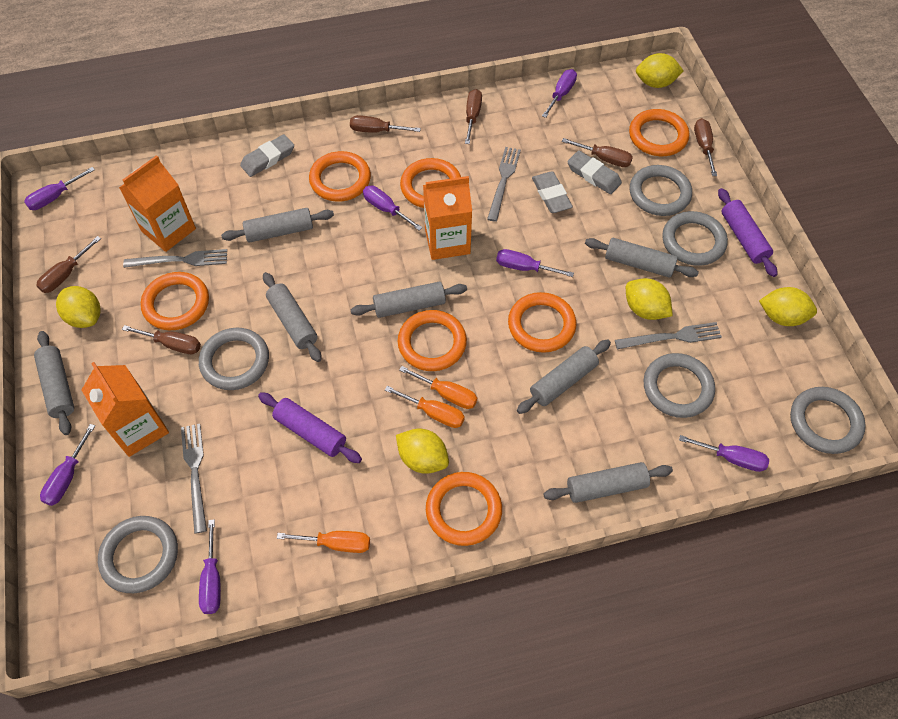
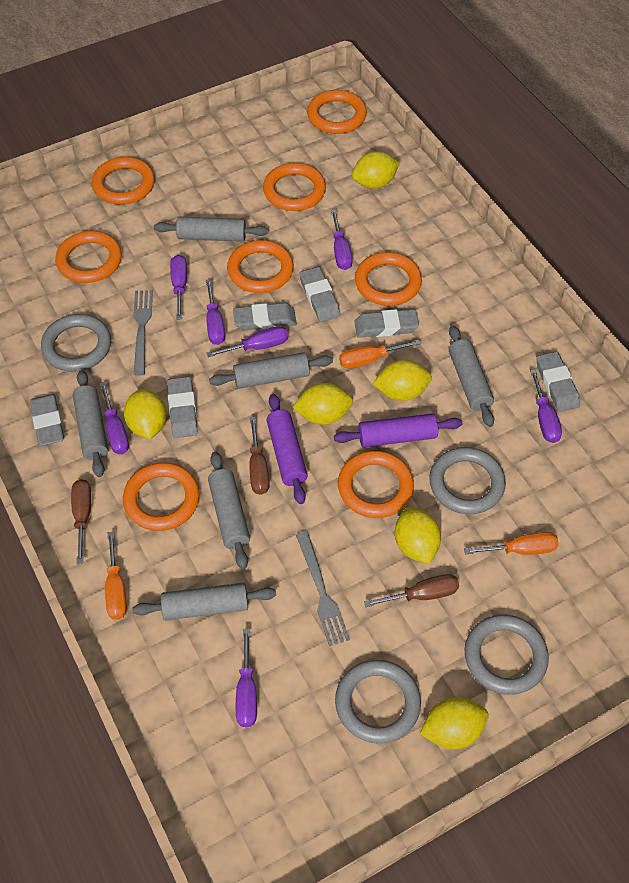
brown screwdriver: 6 -> 3
grey eraser: 3 -> 6
grey fork: 4 -> 2
grey ring: 6 -> 4
grey rolling pin: 7 -> 6
orange carton: 3 -> 0
orange ring: 7 -> 8
yellow lemon: 5 -> 6

